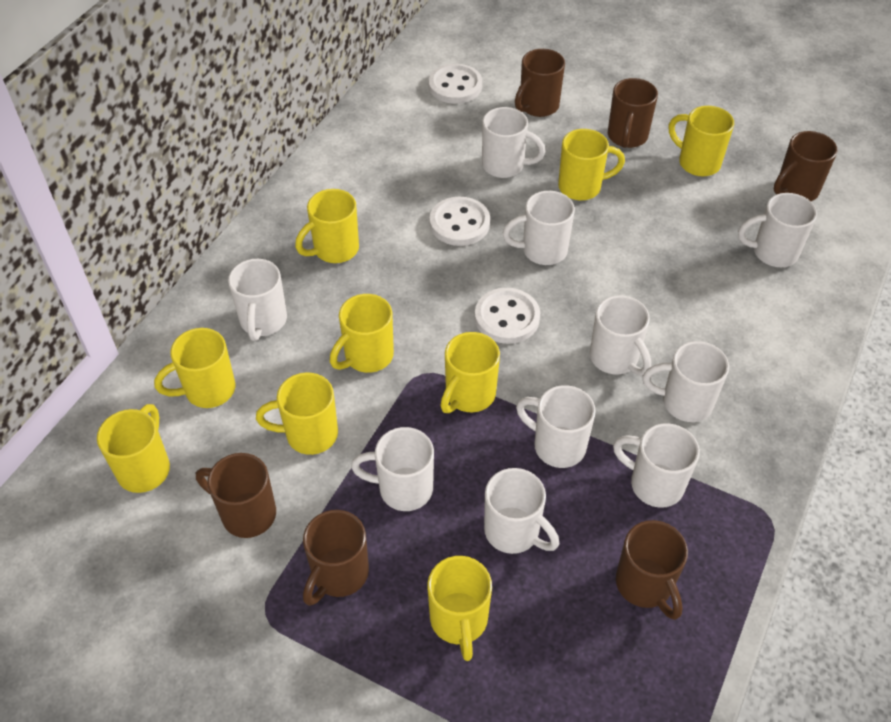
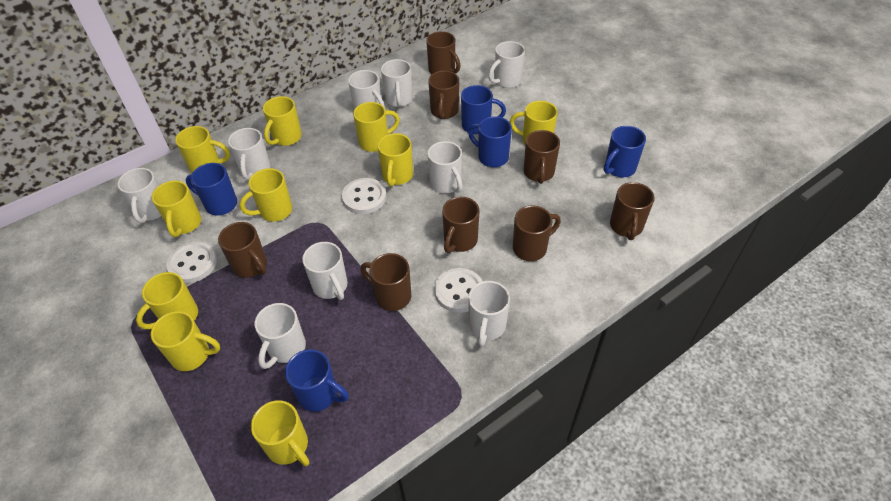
blue mug: 0 -> 5
brown mug: 6 -> 8
white mug: 10 -> 9
yellow mug: 9 -> 10

